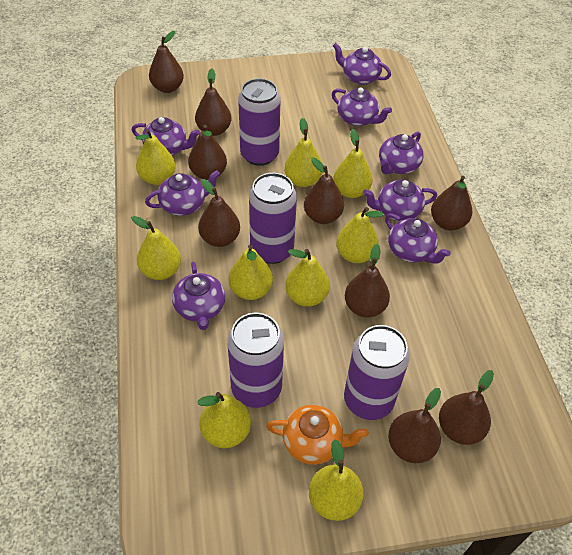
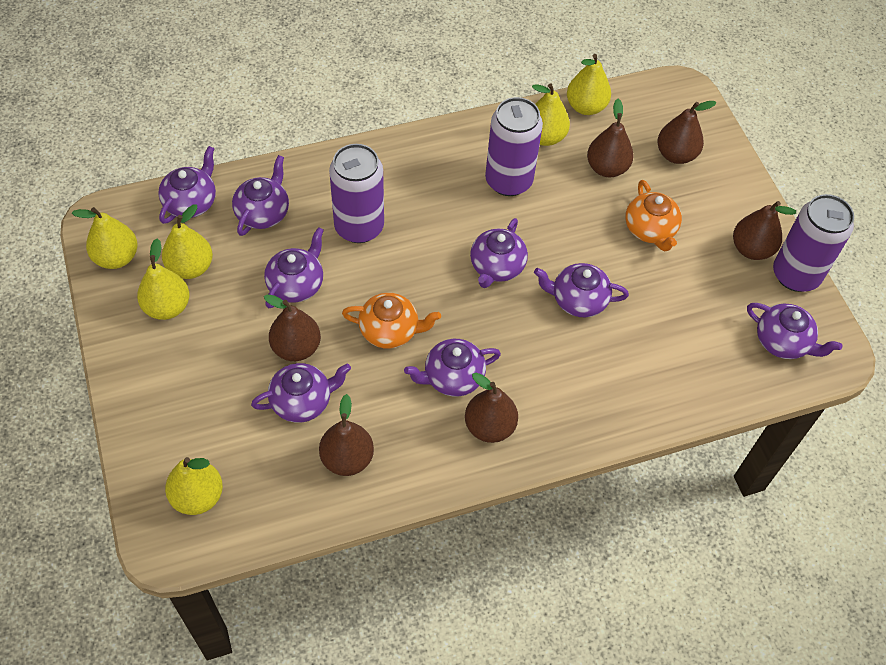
brown pear: 9 -> 6
orange teapot: 1 -> 2
purple can: 4 -> 3
yellow pear: 9 -> 6

